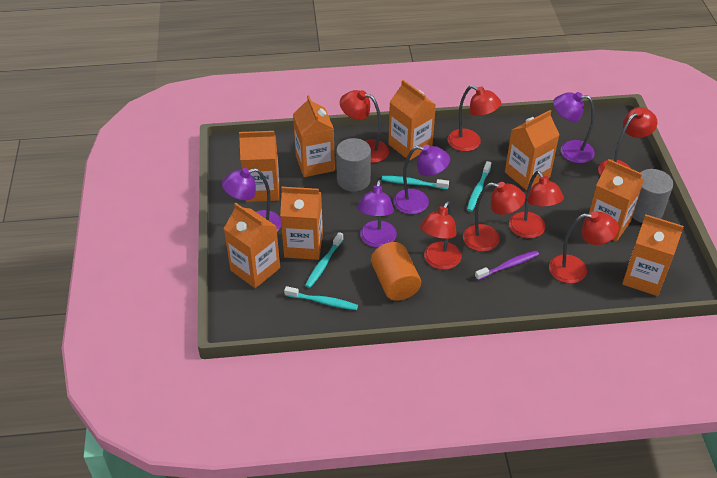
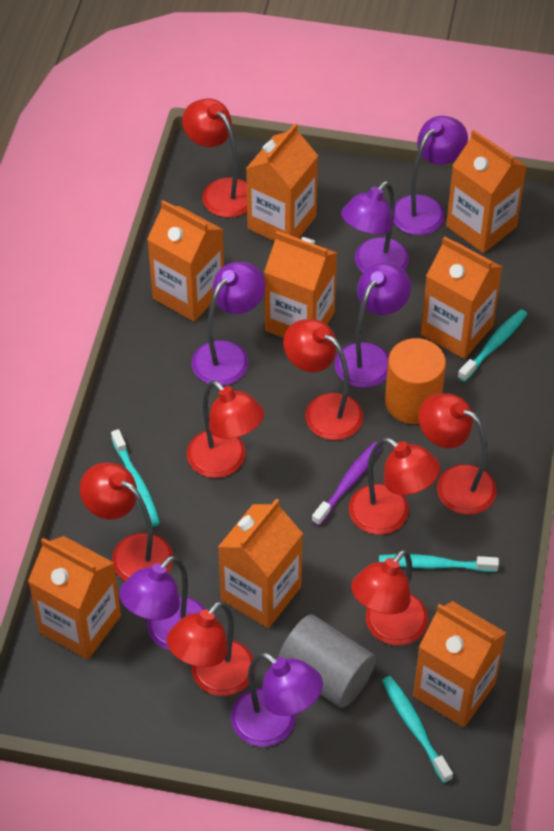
grey cylinder: 2 -> 1
purple lamp: 4 -> 6
red lamp: 7 -> 8

